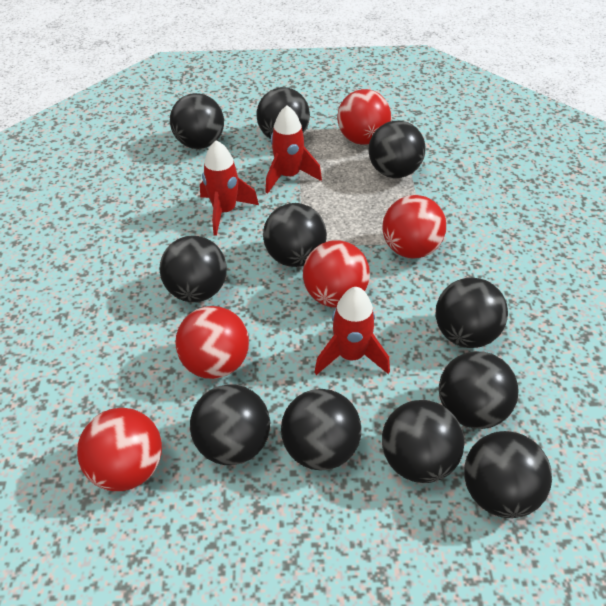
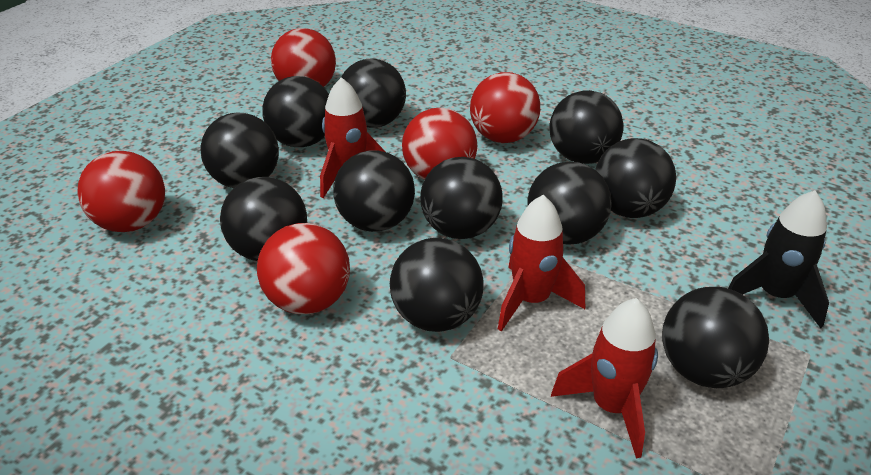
black rocket: 0 -> 1

